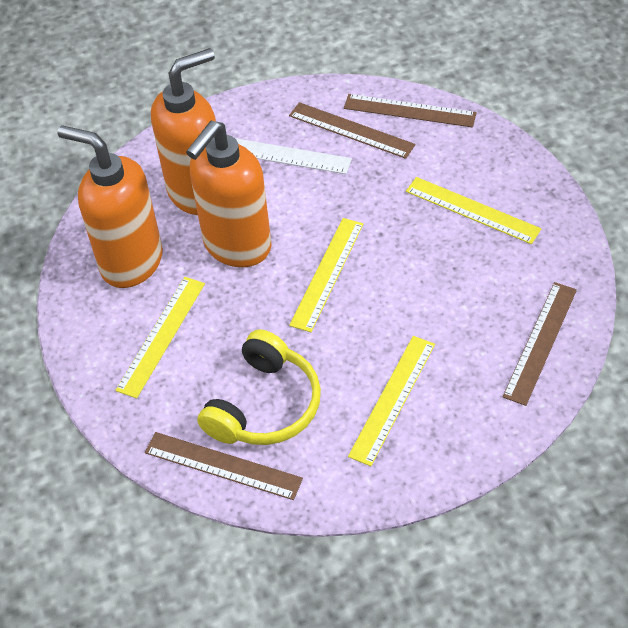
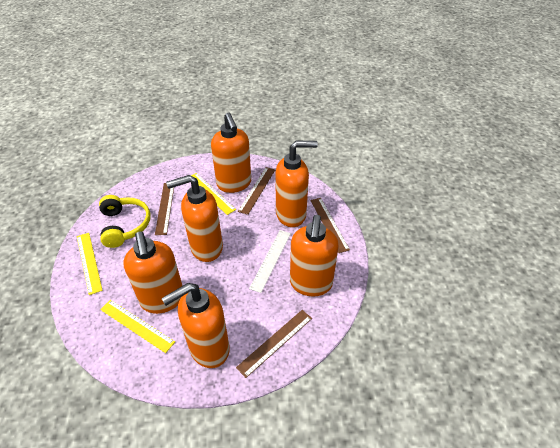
orange soap dispenser: 3 -> 6
yellow ruler: 4 -> 3

